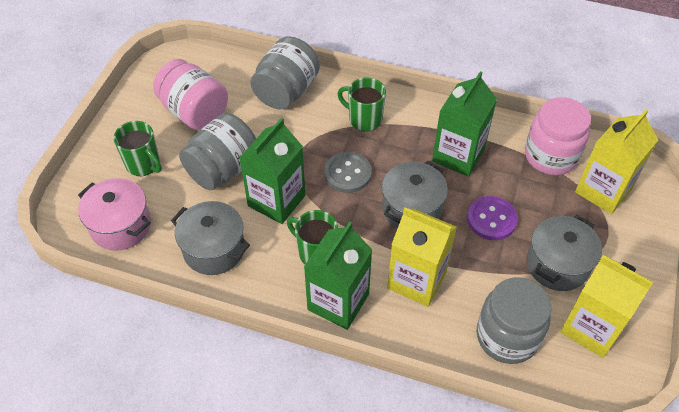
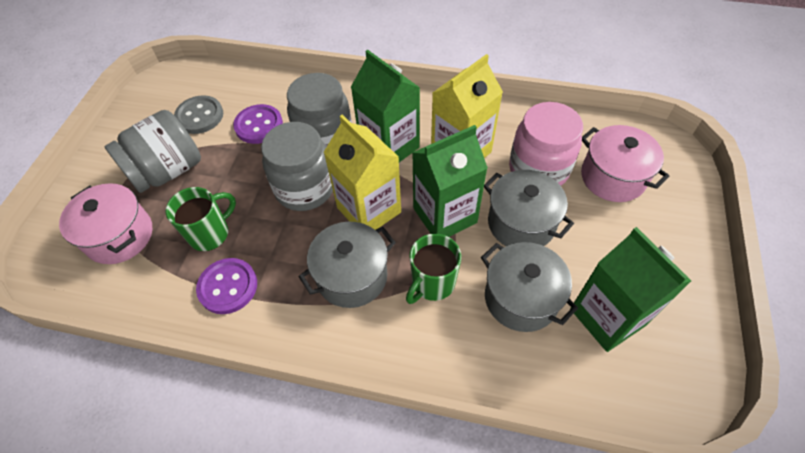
green mug: 3 -> 2
pink jar: 2 -> 1
pink pot: 1 -> 2
purple button: 1 -> 2
yellow carton: 3 -> 2

